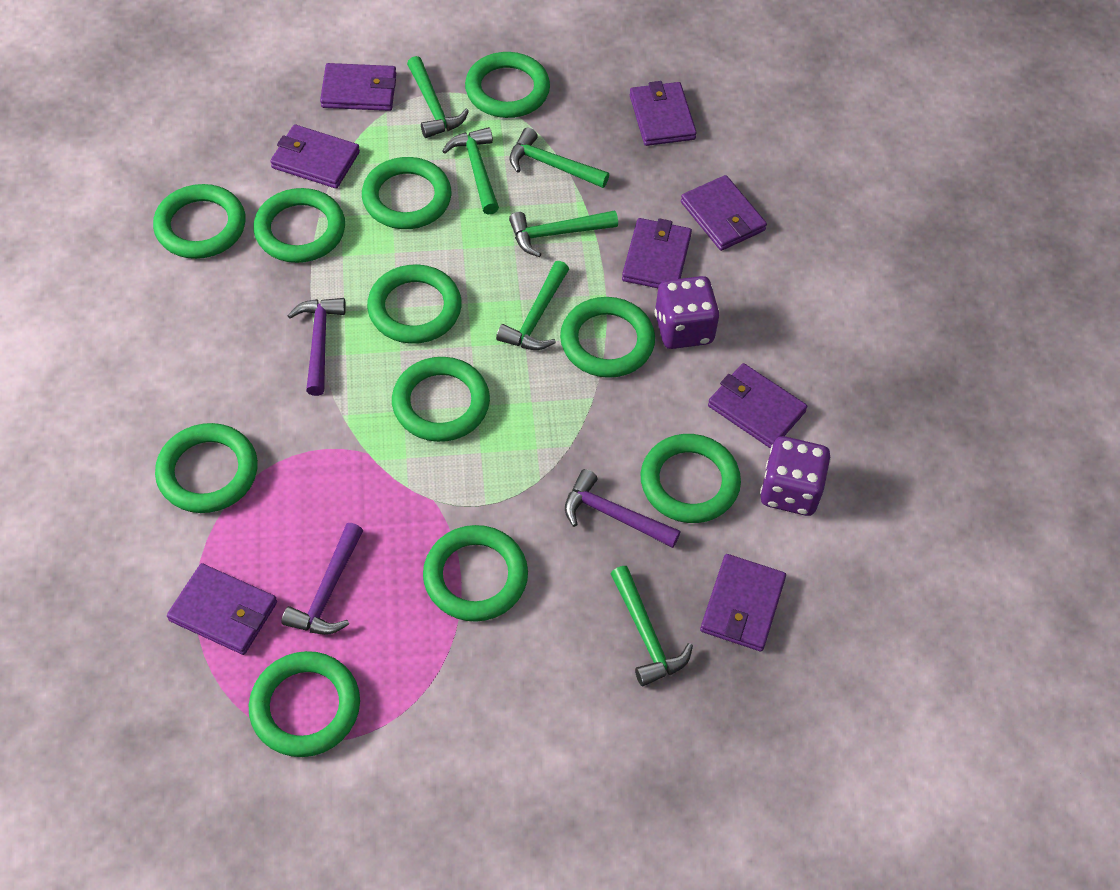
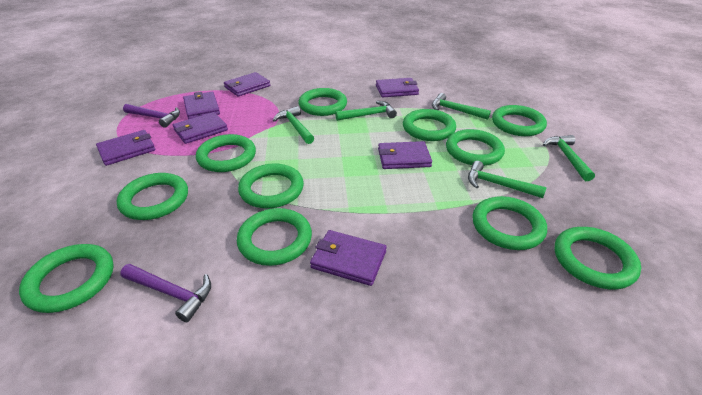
green hammer: 6 -> 5
purple dice: 2 -> 0
purple hammer: 3 -> 2
purple wallet: 8 -> 7

